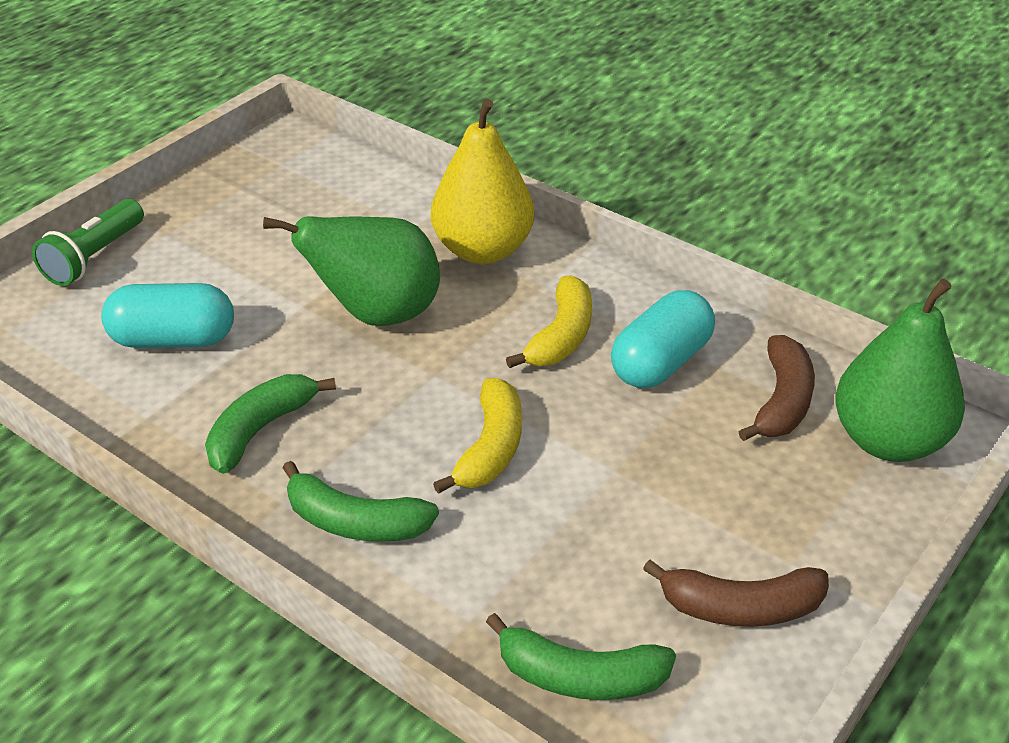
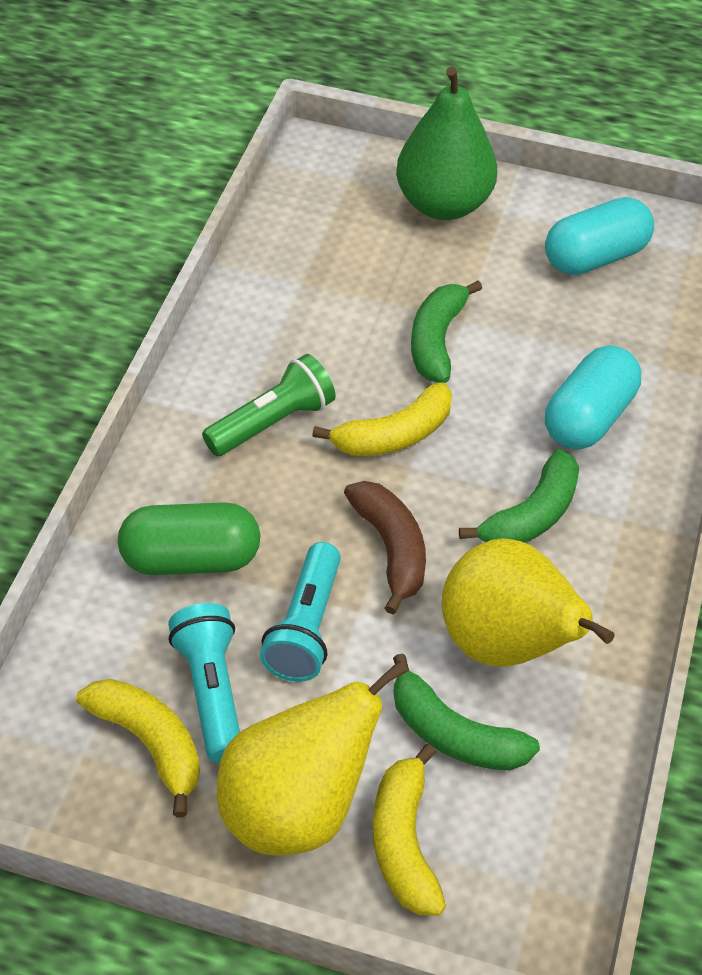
brown banana: 2 -> 1
green capsule: 0 -> 1
green pear: 2 -> 1
turquoise flashlight: 0 -> 2
yellow banana: 2 -> 3
yellow pear: 1 -> 2

